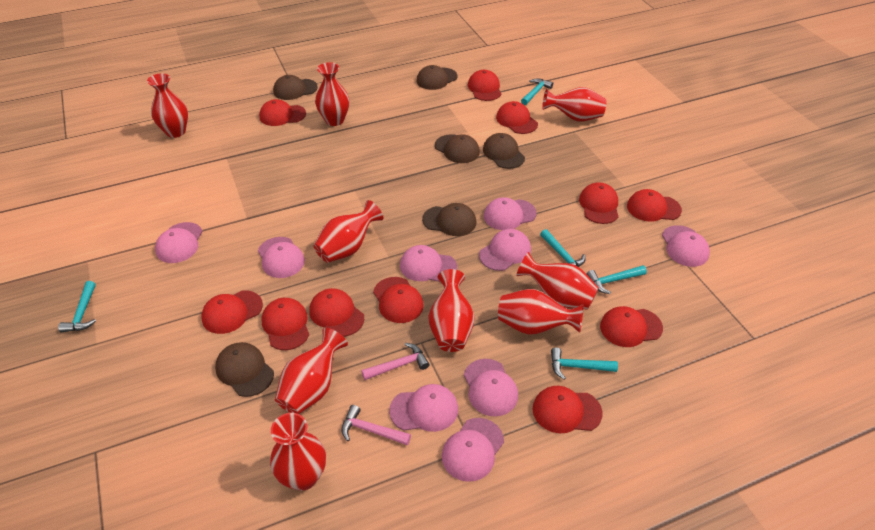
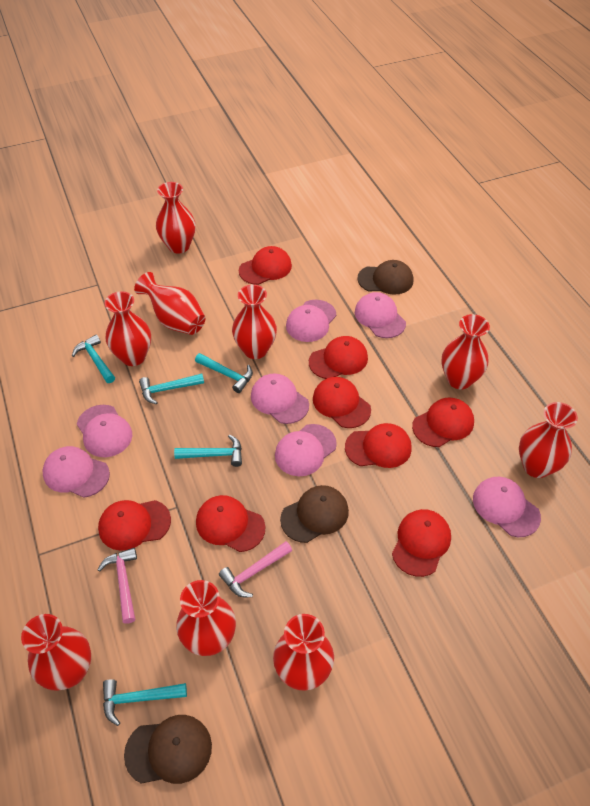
brown cap: 6 -> 3
pink cap: 9 -> 7
red cap: 11 -> 8

